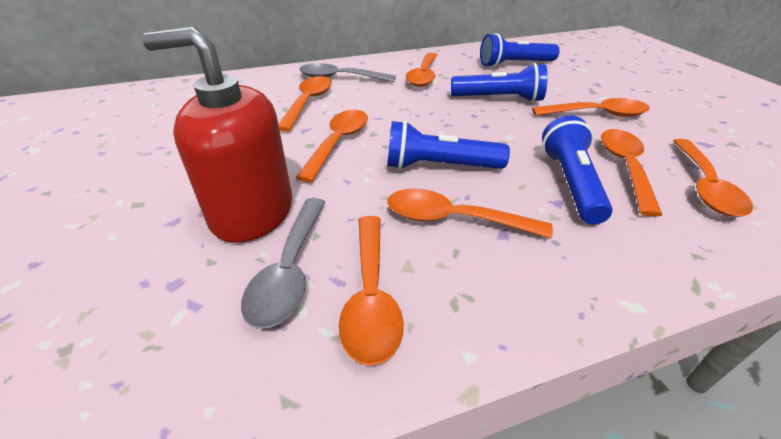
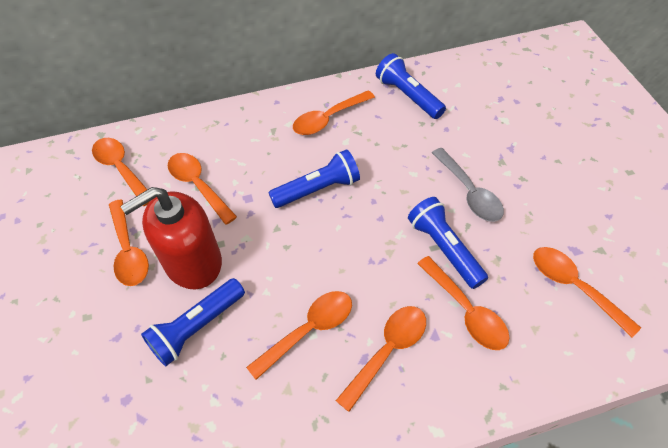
grey spoon: 2 -> 1

